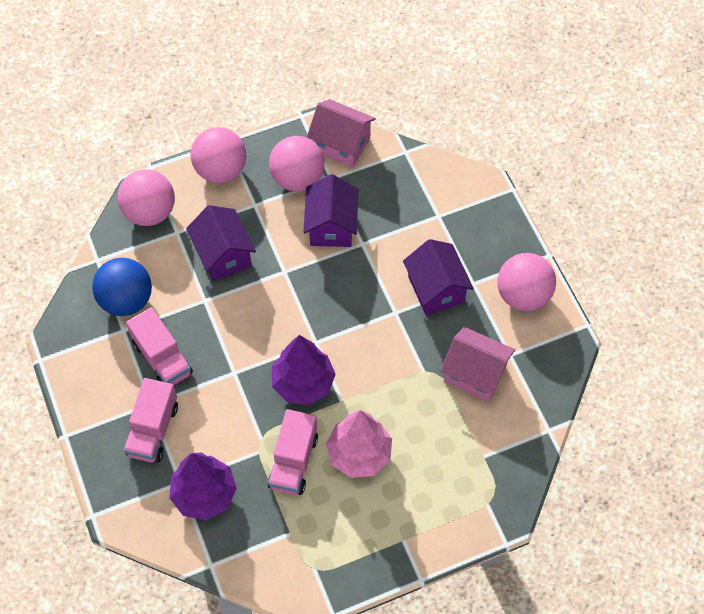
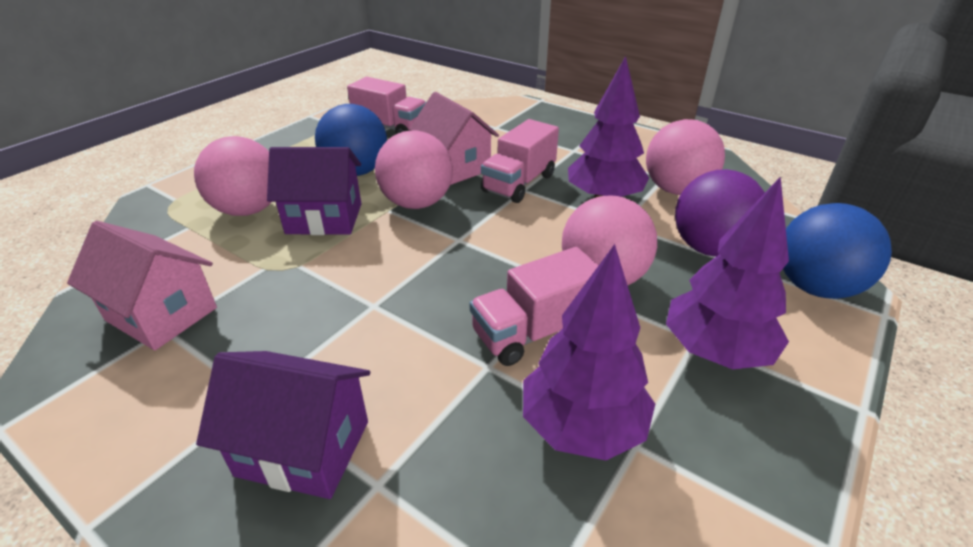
blue ball: 1 -> 2
pink tree: 1 -> 0
purple ball: 0 -> 1
purple house: 3 -> 2
purple tree: 2 -> 3

